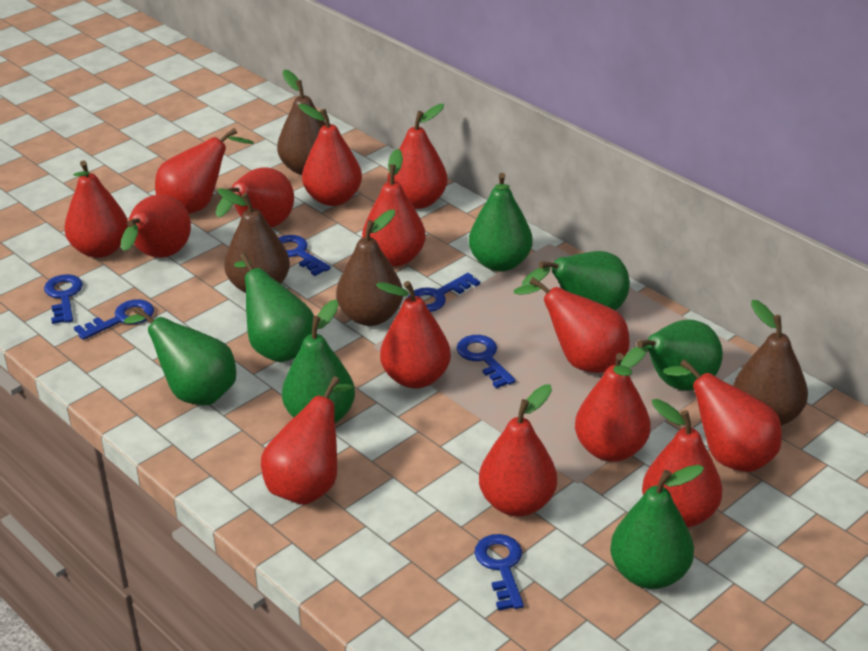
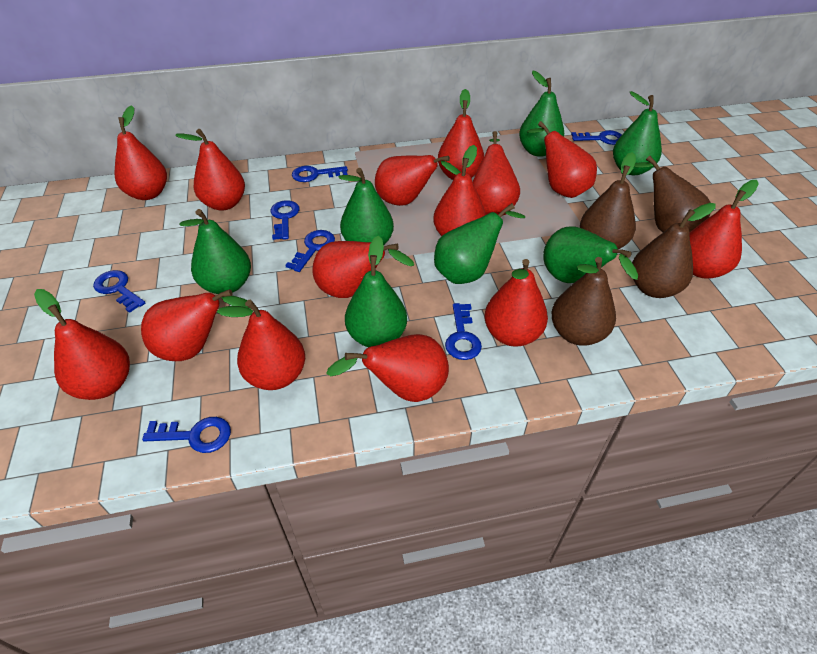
blue key: 6 -> 7

